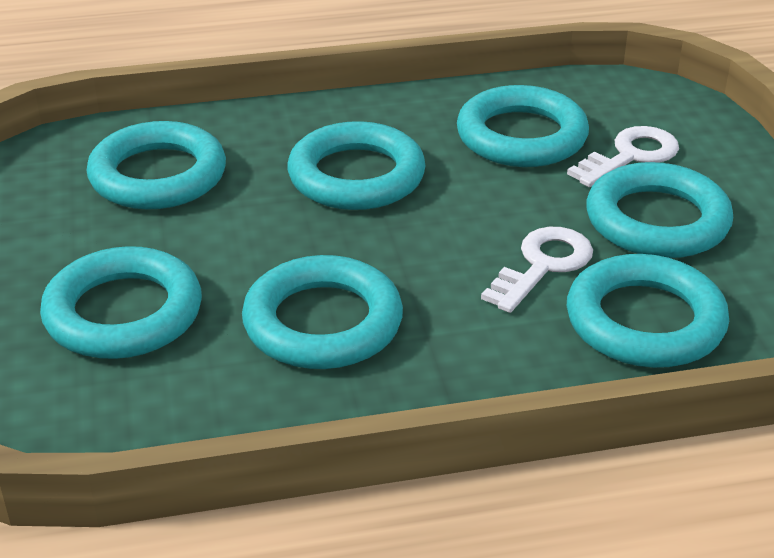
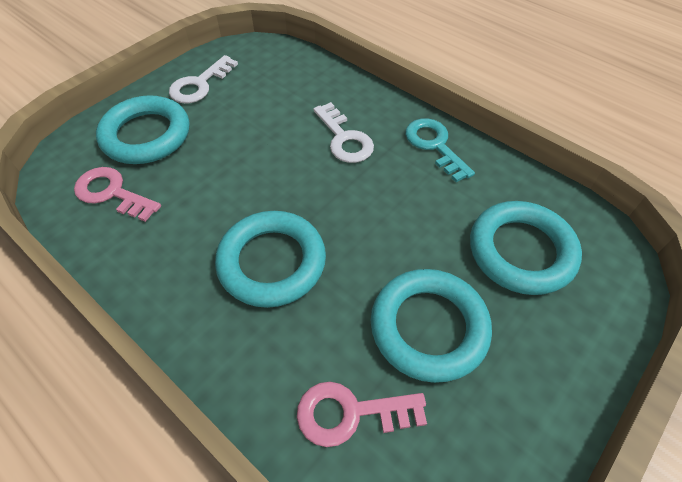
pink key: 0 -> 2
turquoise key: 0 -> 1
turquoise ring: 7 -> 4

